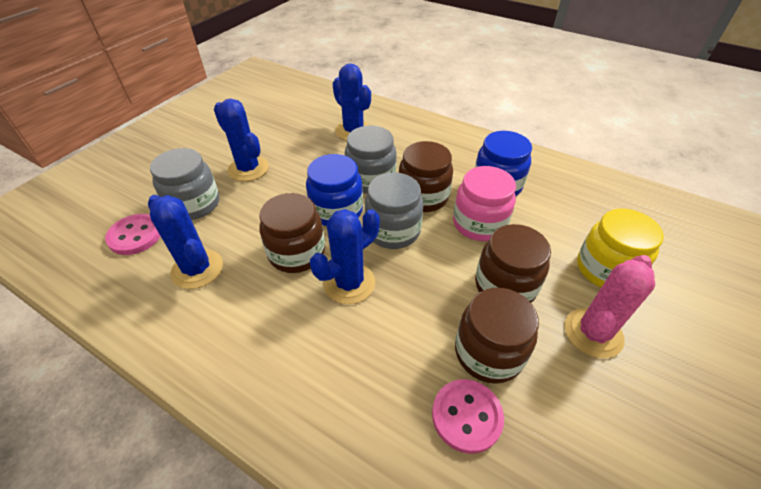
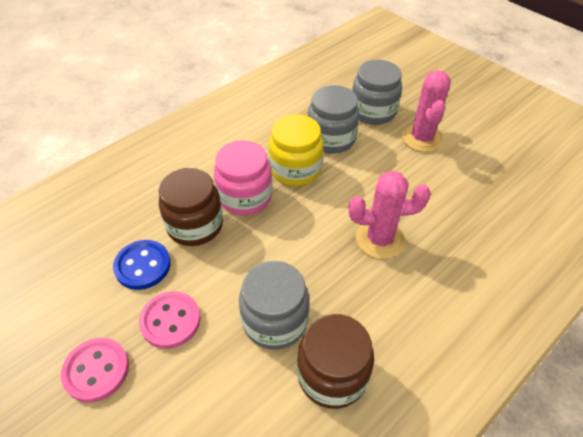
blue button: 0 -> 1
blue cactus: 4 -> 0
blue jar: 2 -> 0
brown jar: 4 -> 2
pink cactus: 1 -> 2

